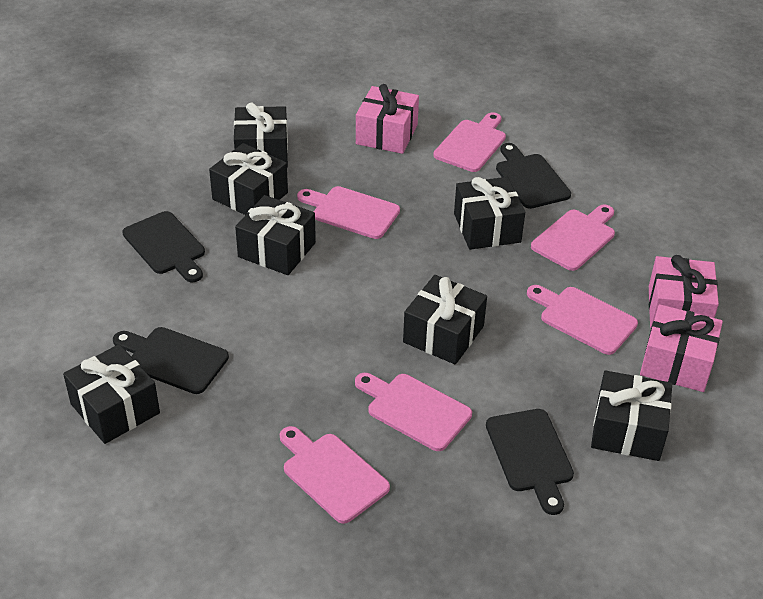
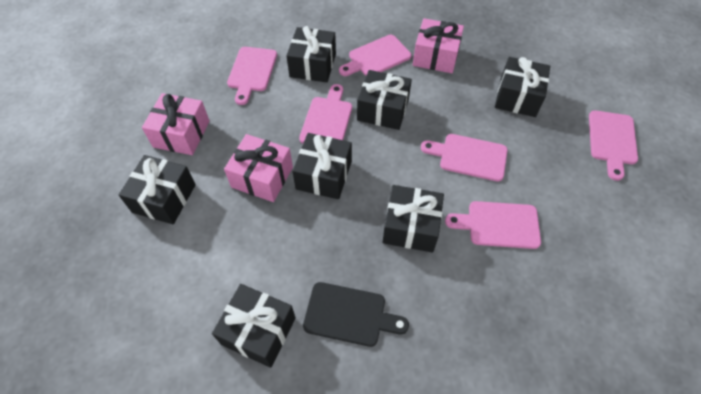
black cutting board: 4 -> 1

